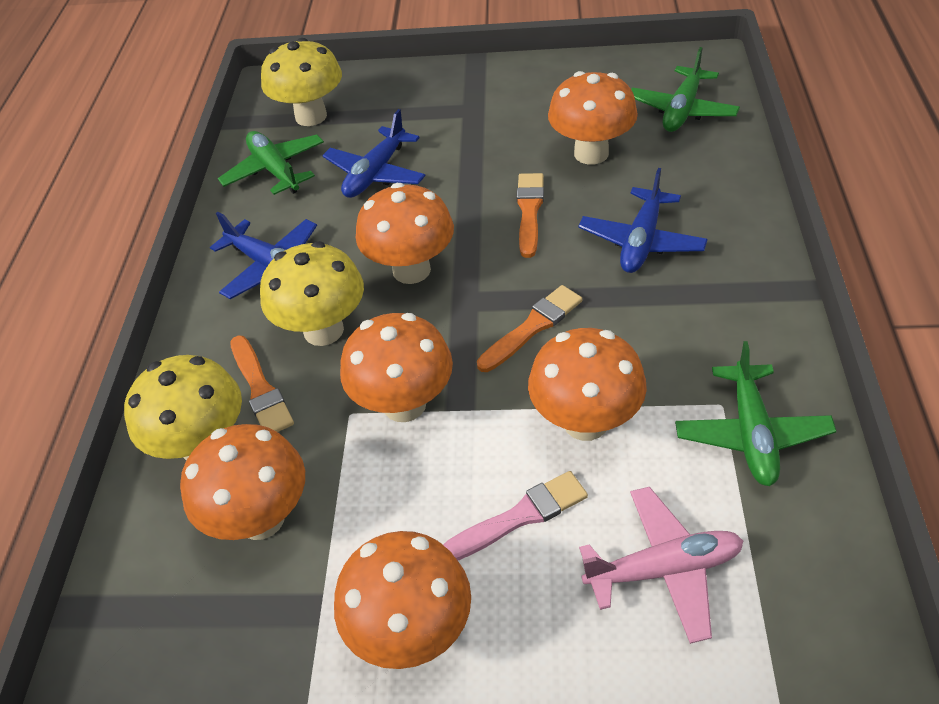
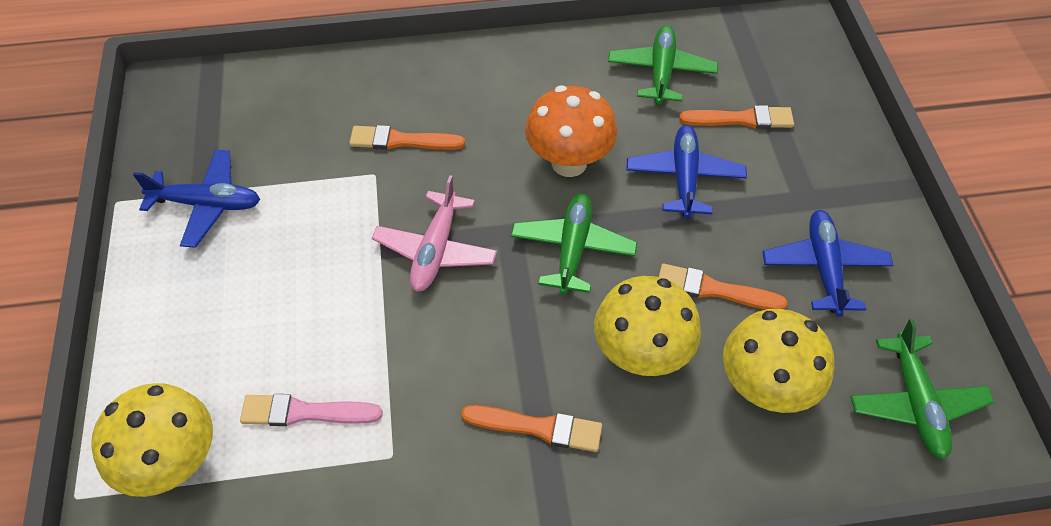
orange brush: 3 -> 4
orange mushroom: 6 -> 1

